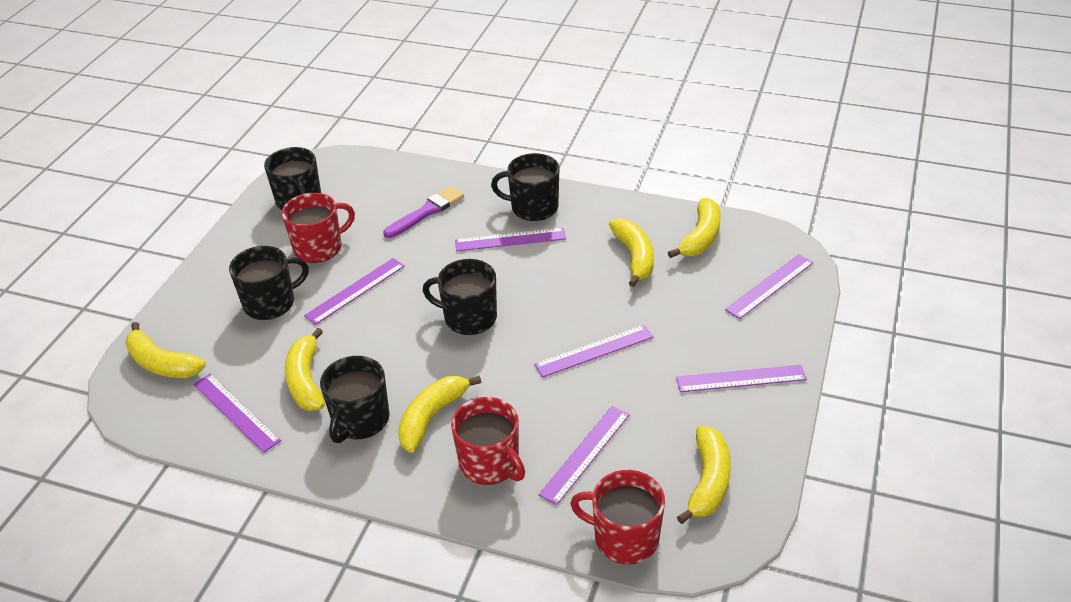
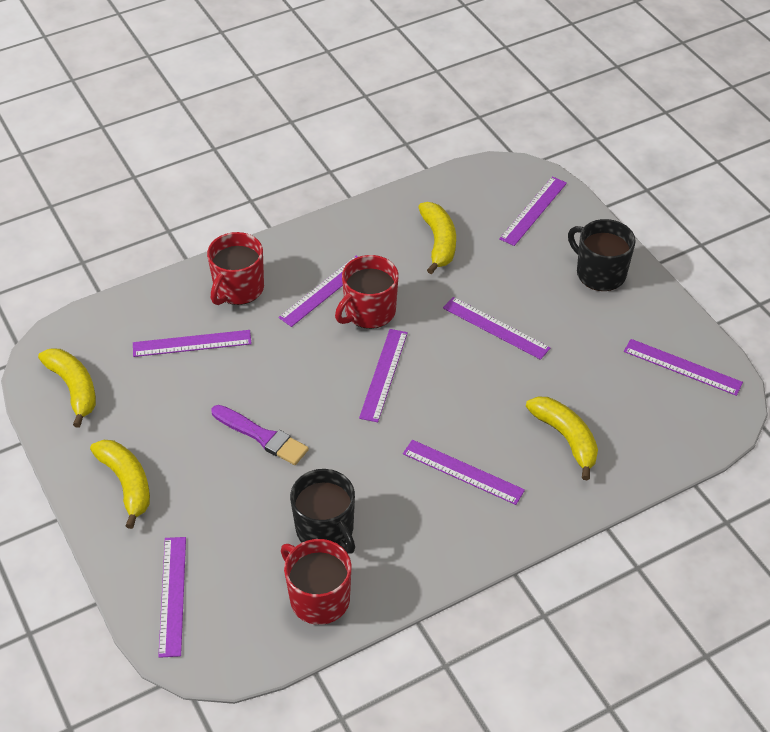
black mug: 5 -> 2
purple ruler: 7 -> 8
yellow banana: 6 -> 4

